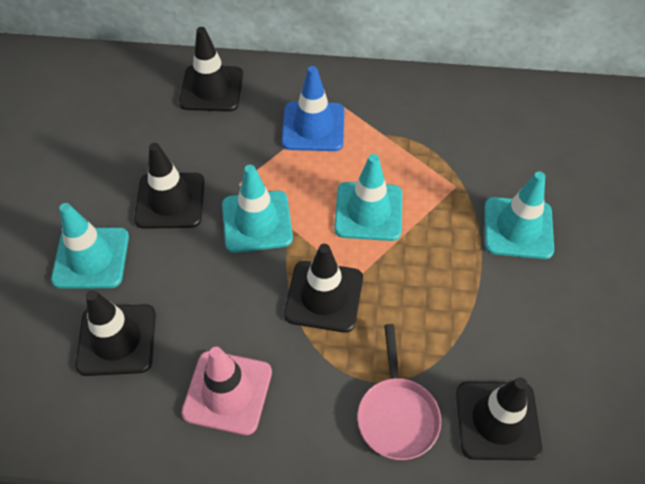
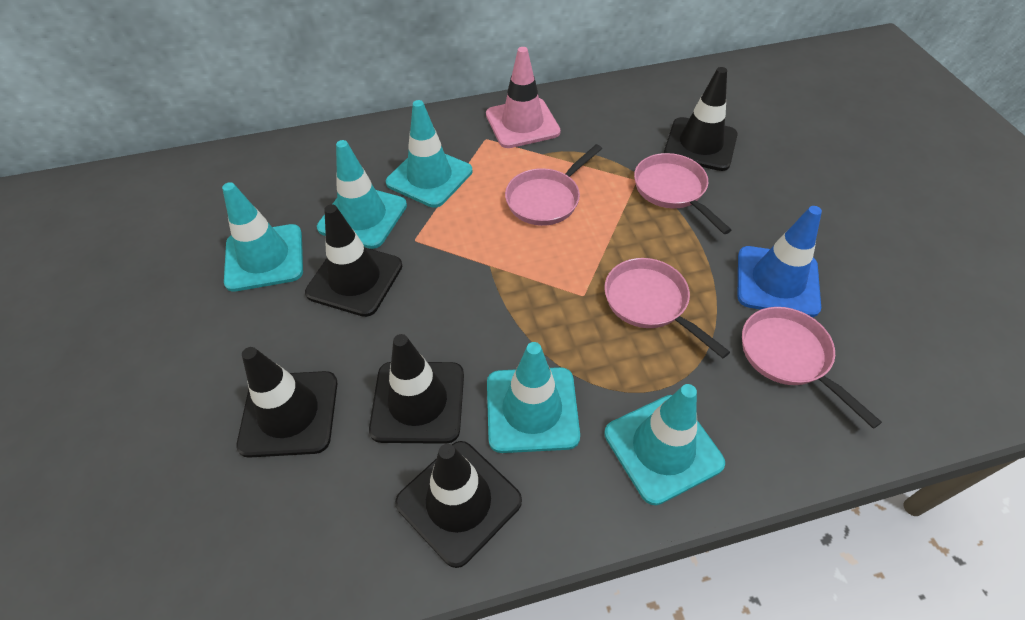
pink pan: 1 -> 4
turquoise traffic cone: 4 -> 5

